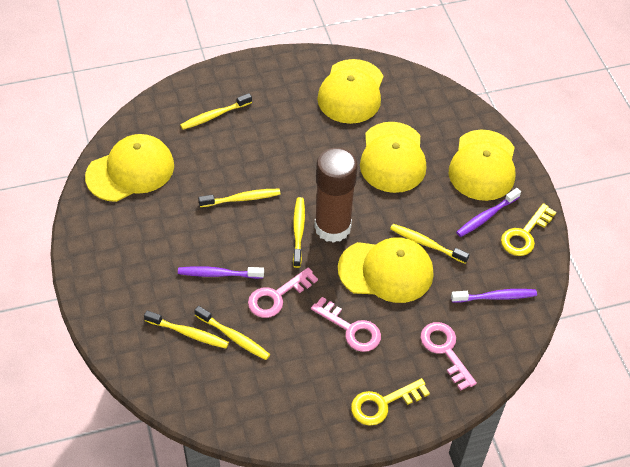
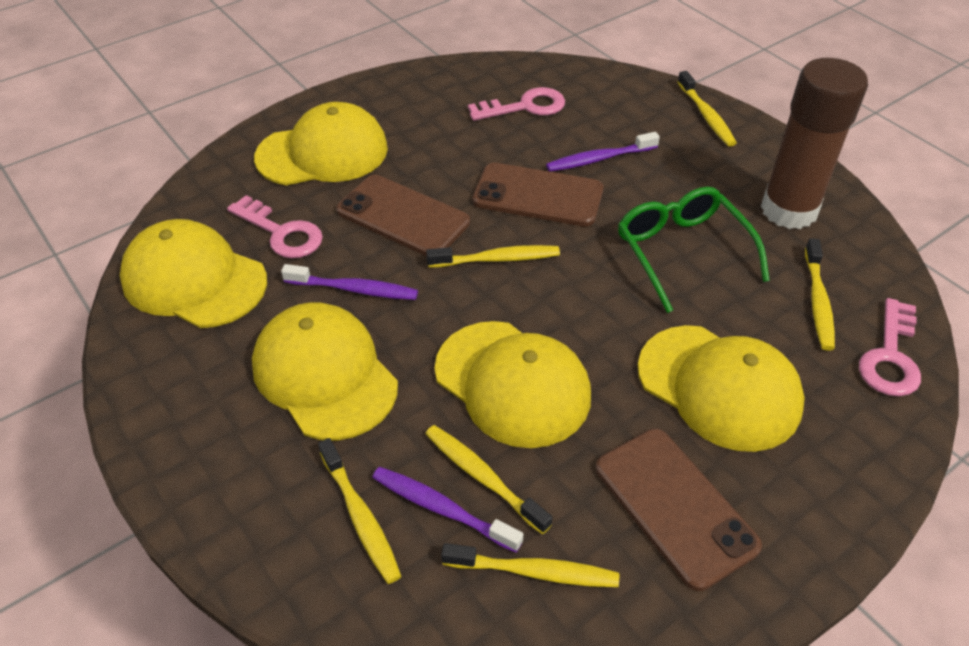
brown phone: 0 -> 3
green glasses: 0 -> 1
yellow key: 2 -> 0

